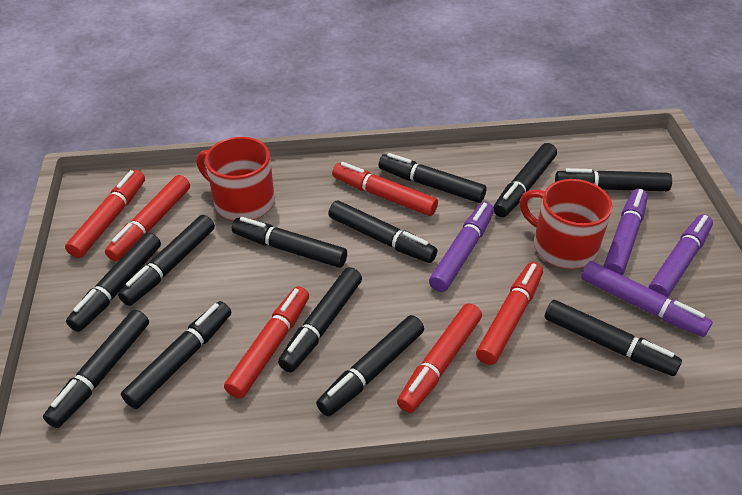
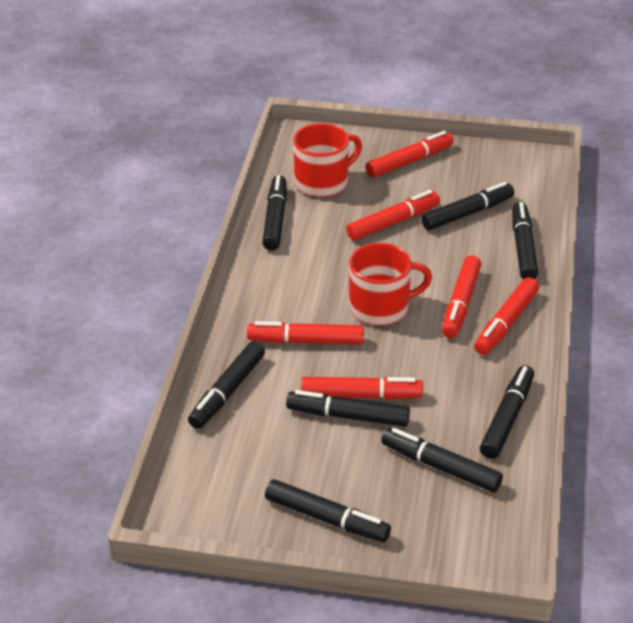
black marker: 12 -> 8
purple marker: 4 -> 0

